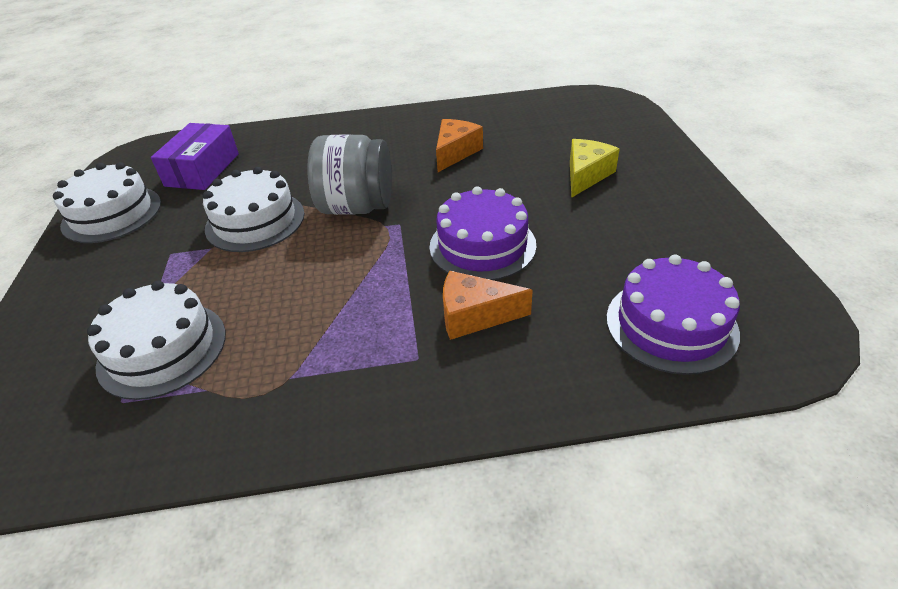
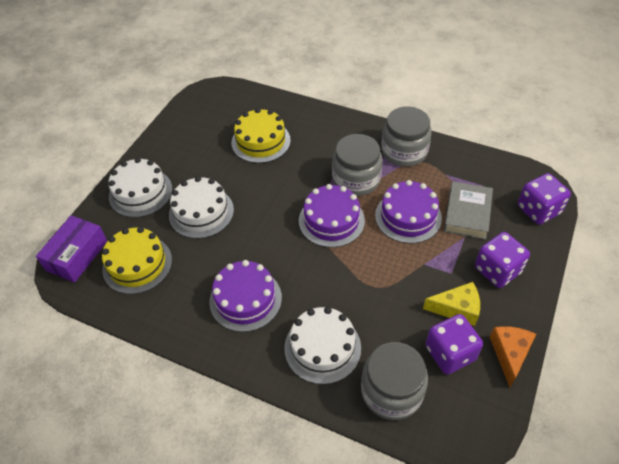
grey book: 0 -> 1
grey jar: 1 -> 3
orange cheese: 2 -> 1
purple cake: 2 -> 3
purple dice: 0 -> 3
yellow cake: 0 -> 2

